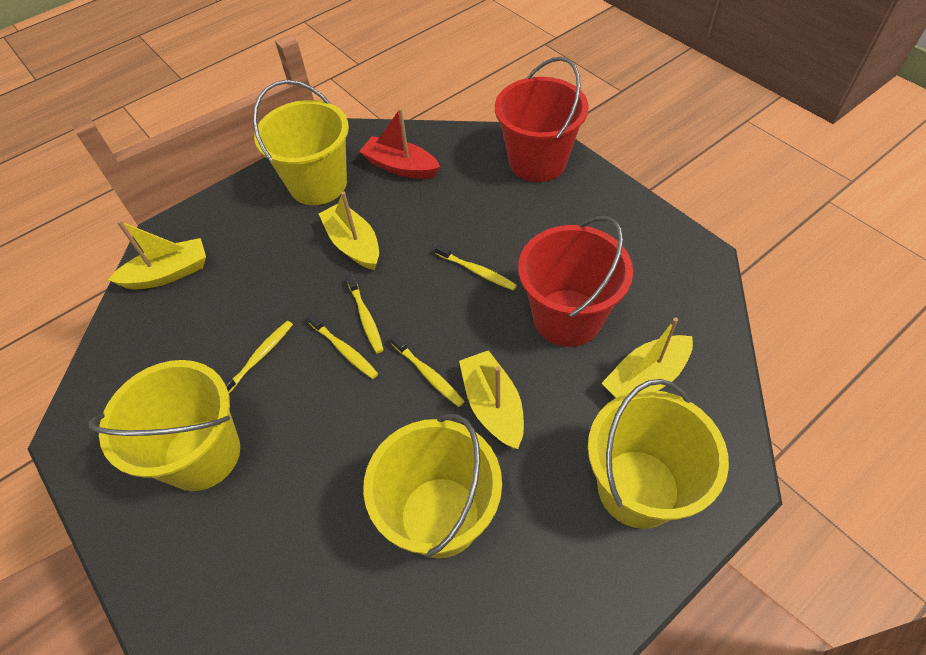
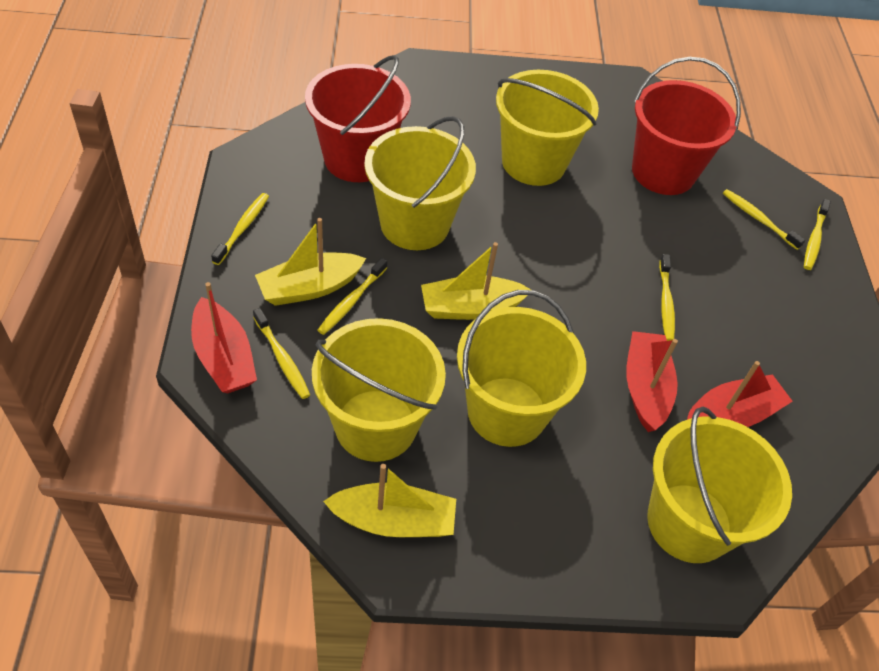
red boat: 1 -> 3
yellow boat: 4 -> 3
yellow bucket: 4 -> 5
yellow toothbrush: 5 -> 6

